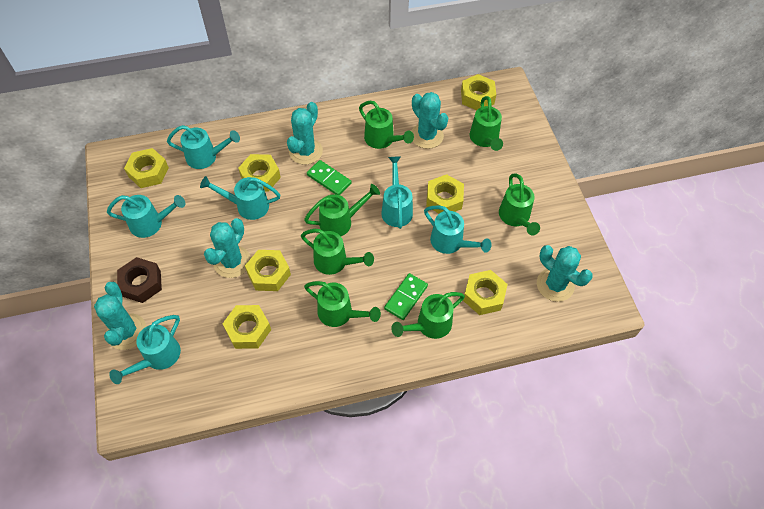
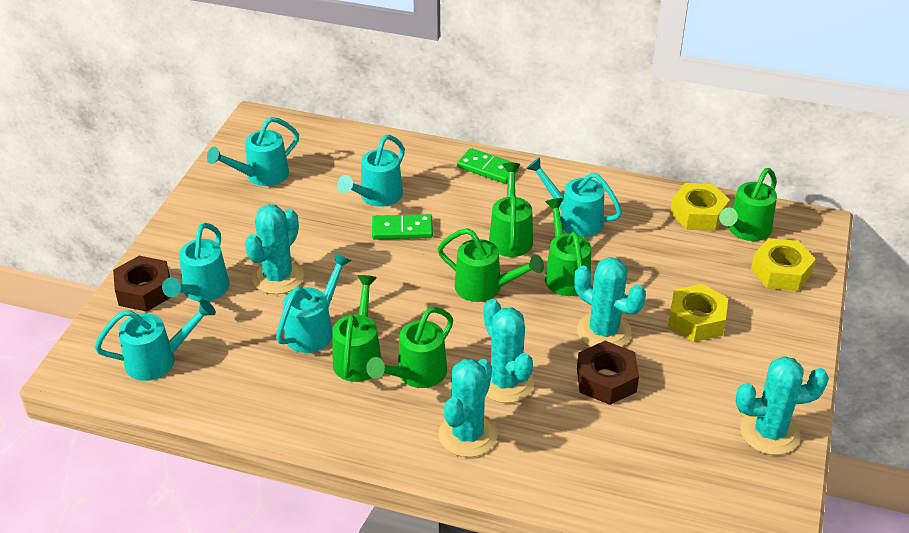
brown nut: 1 -> 2
green watering can: 7 -> 6
yellow nut: 7 -> 3

